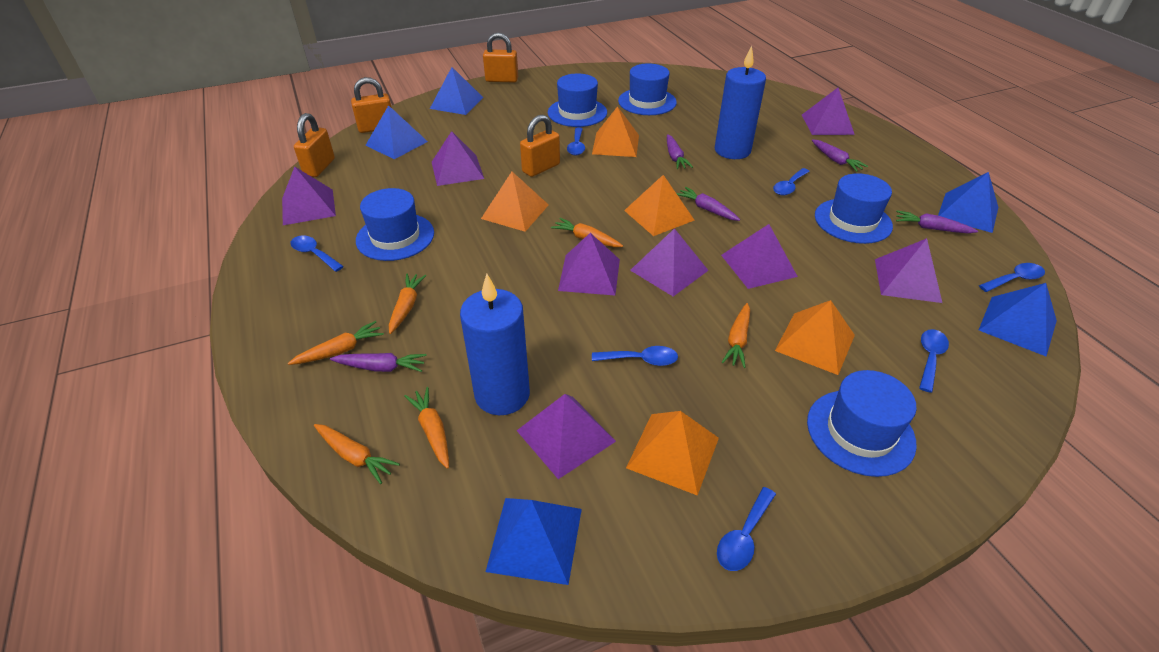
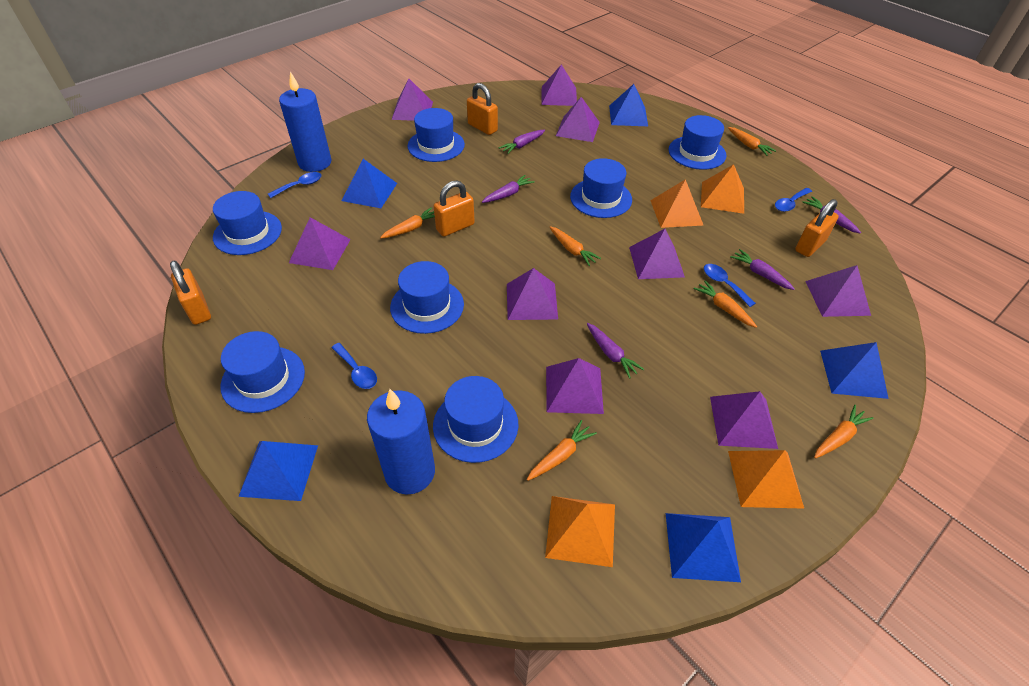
blue hat: 5 -> 7
blue spoon: 7 -> 4
orange pyramid: 5 -> 4
purple pyramid: 8 -> 9

